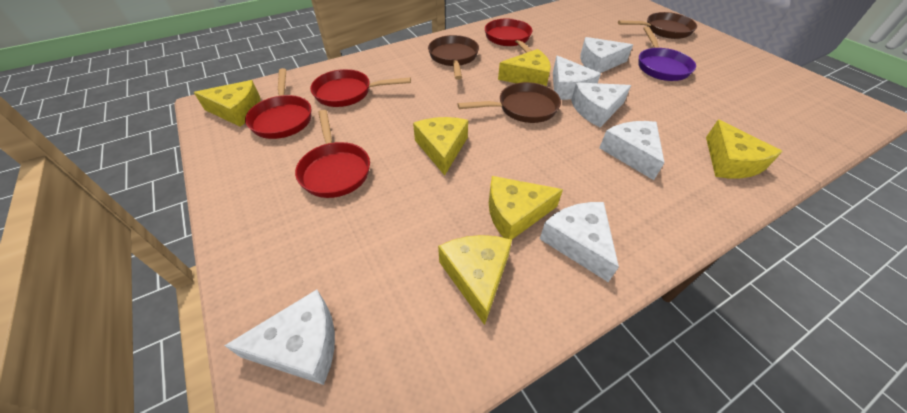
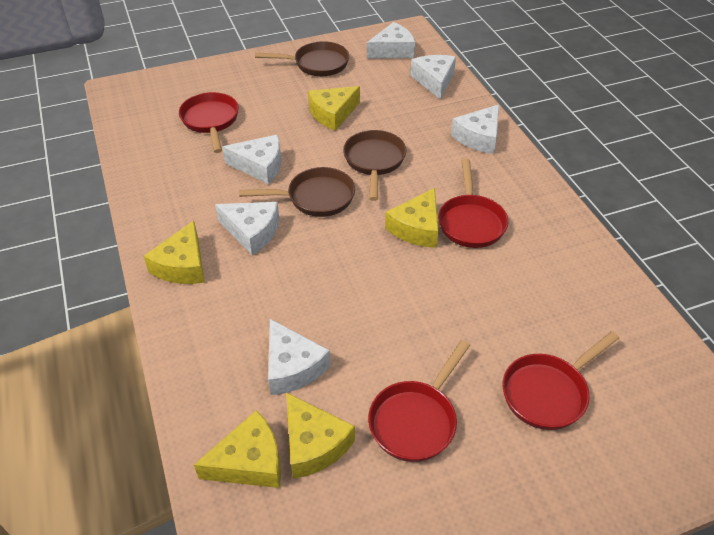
purple pan: 1 -> 0
yellow cheese: 6 -> 5

